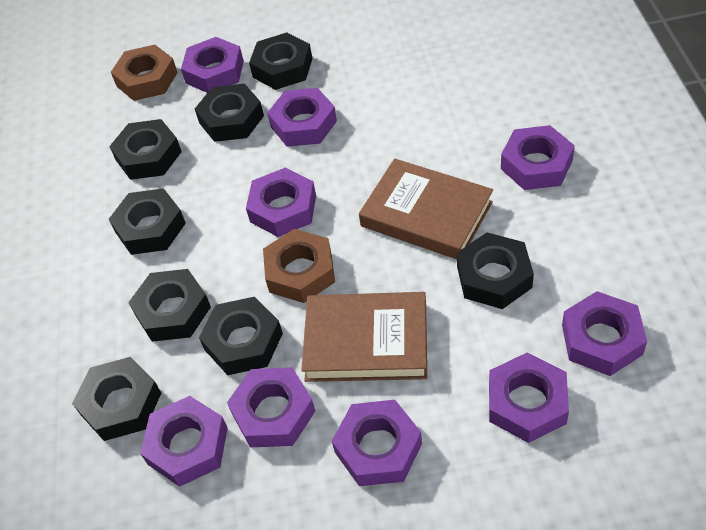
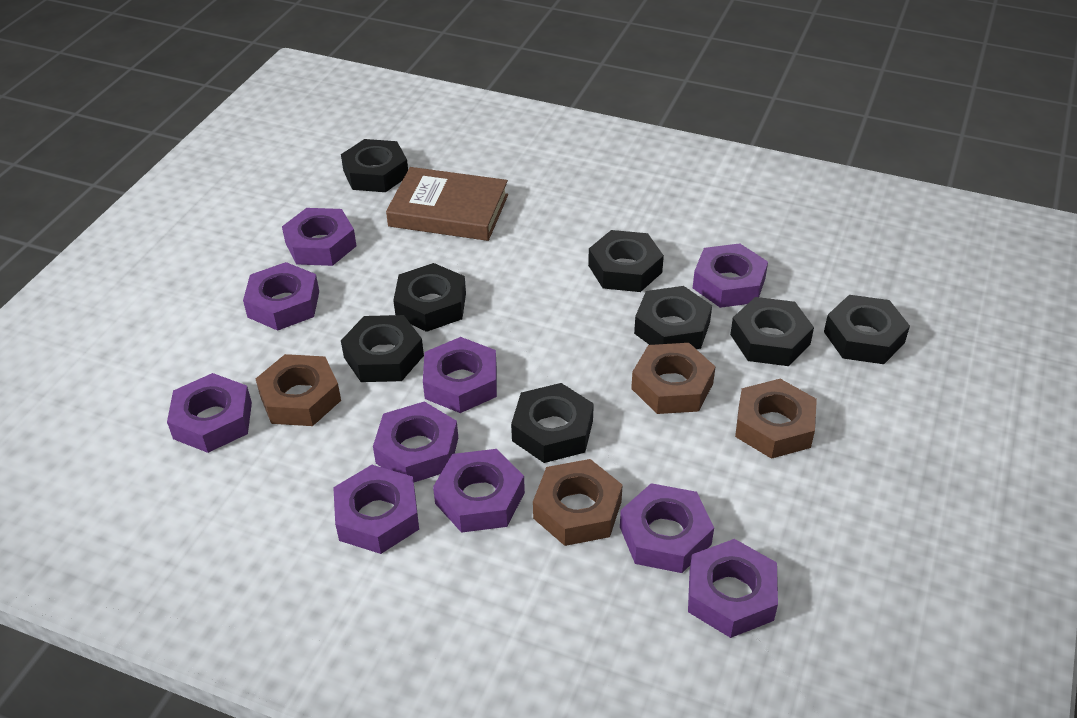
brown book: 2 -> 1
brown nut: 2 -> 4
purple nut: 9 -> 10

